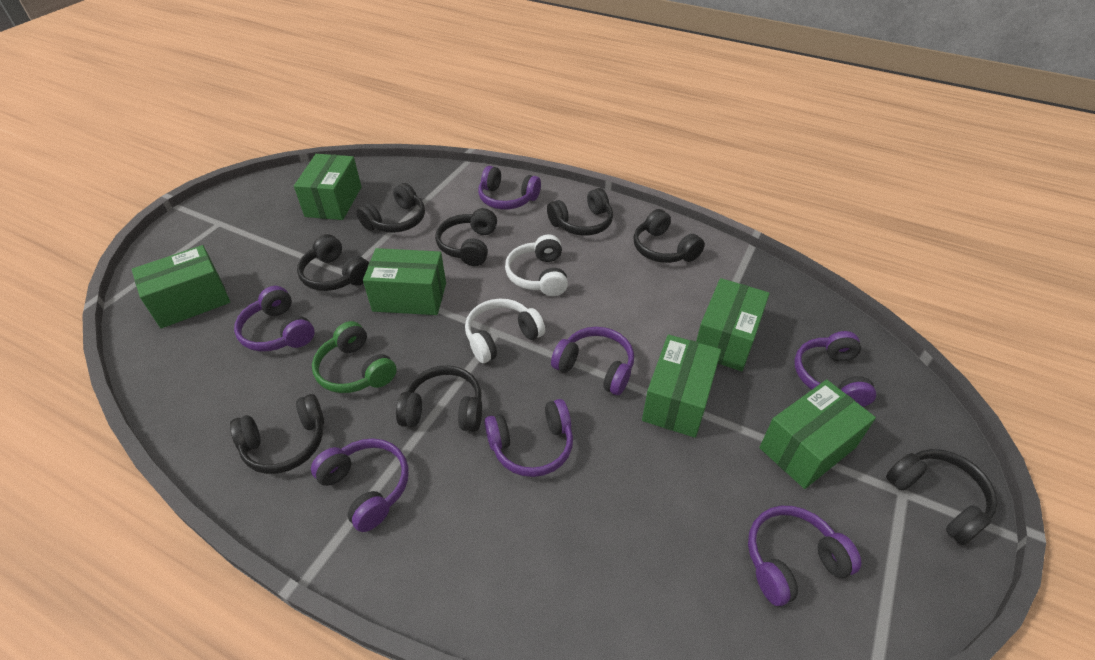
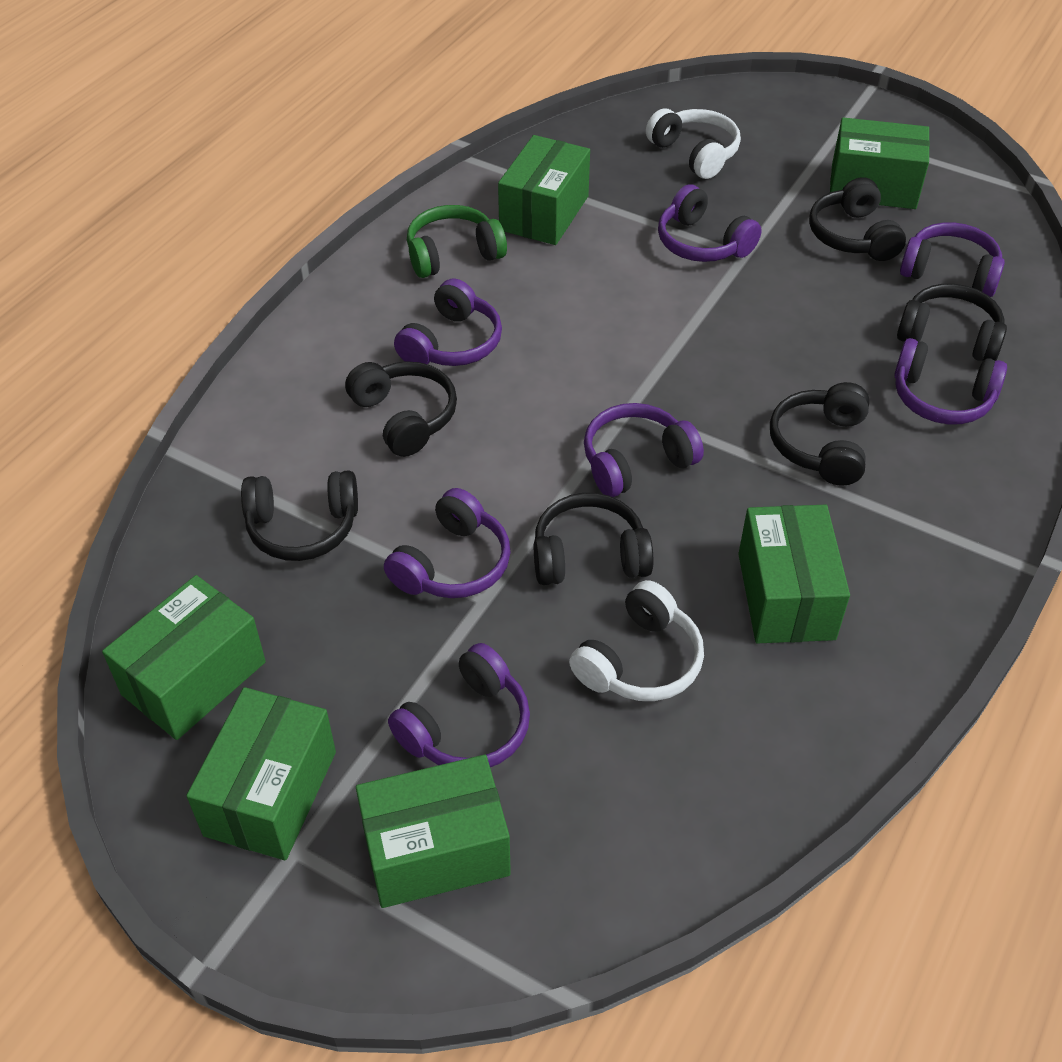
black headphones: 8 -> 6

